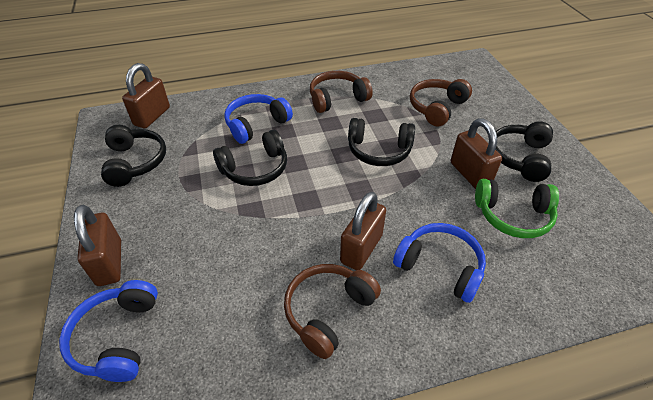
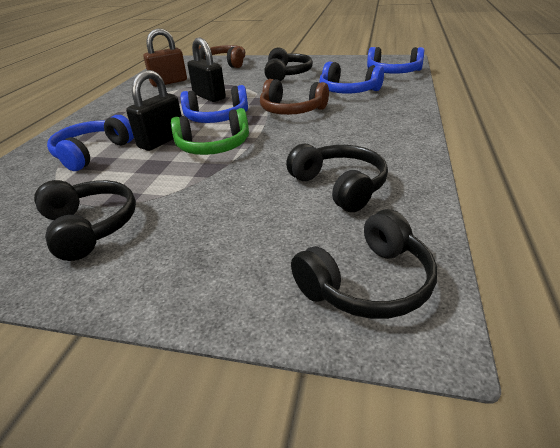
black padlock: 0 -> 2
blue headphones: 3 -> 4
brown headphones: 3 -> 2
brown padlock: 4 -> 1

